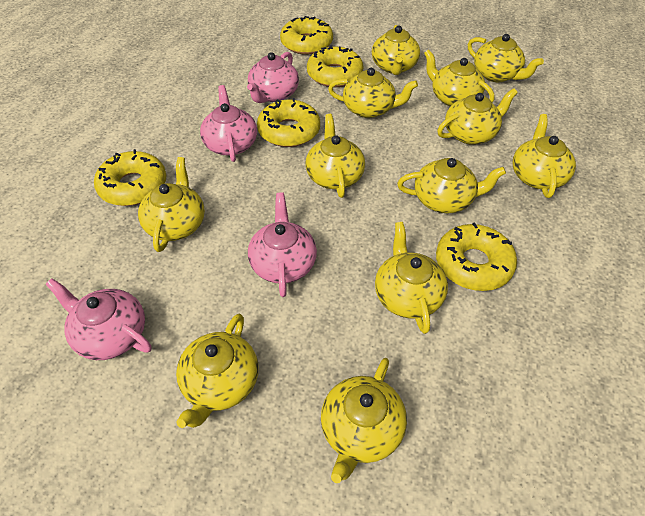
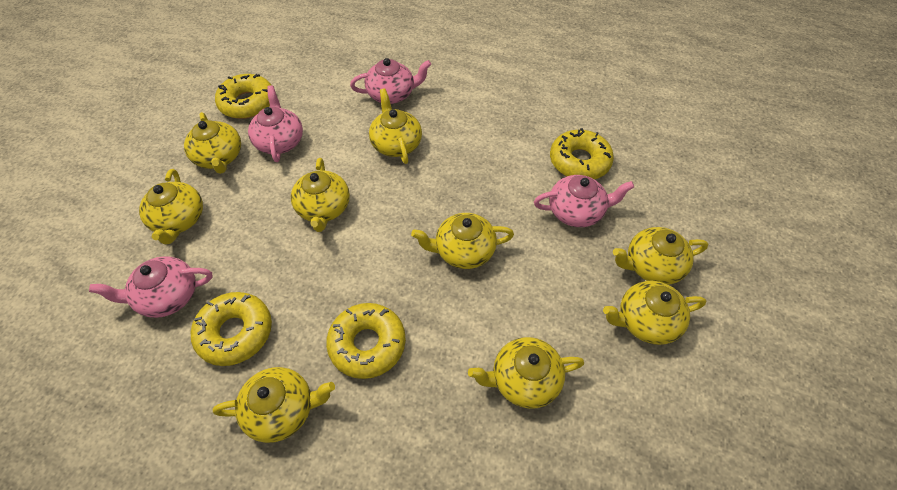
yellow donut: 5 -> 4
yellow teapot: 12 -> 9

